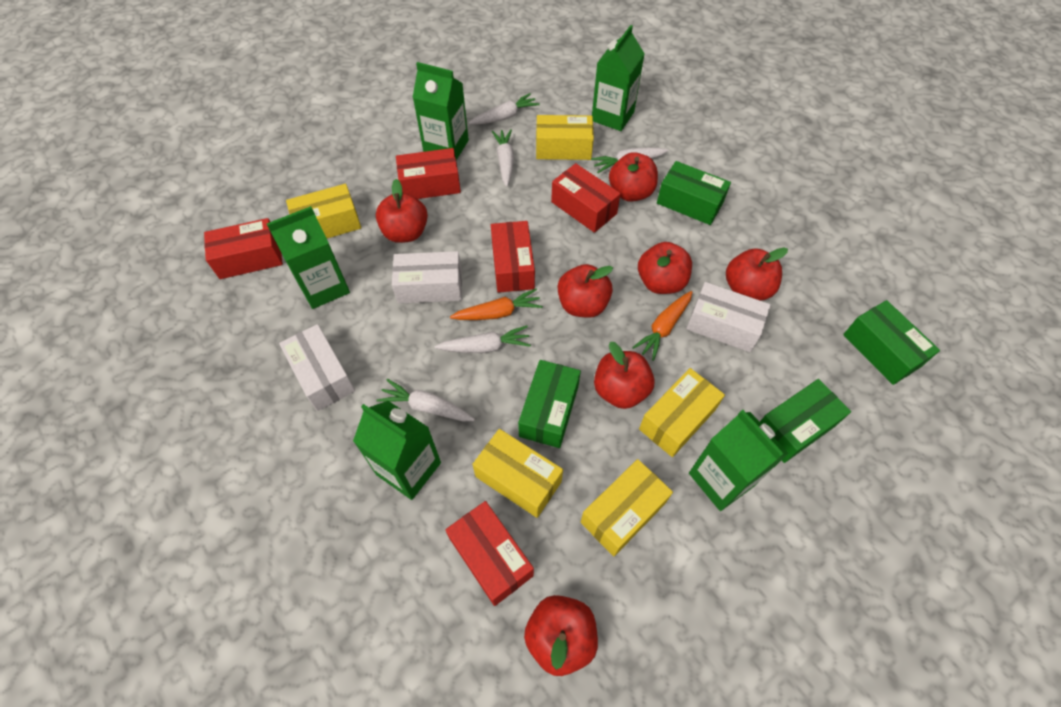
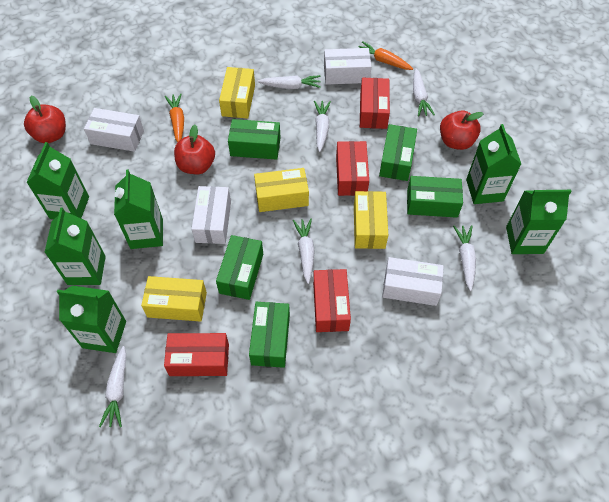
green box: 4 -> 5
green carton: 5 -> 6
red apple: 7 -> 3
red box: 5 -> 4
white box: 3 -> 4
white carrot: 5 -> 6
yellow box: 5 -> 4

